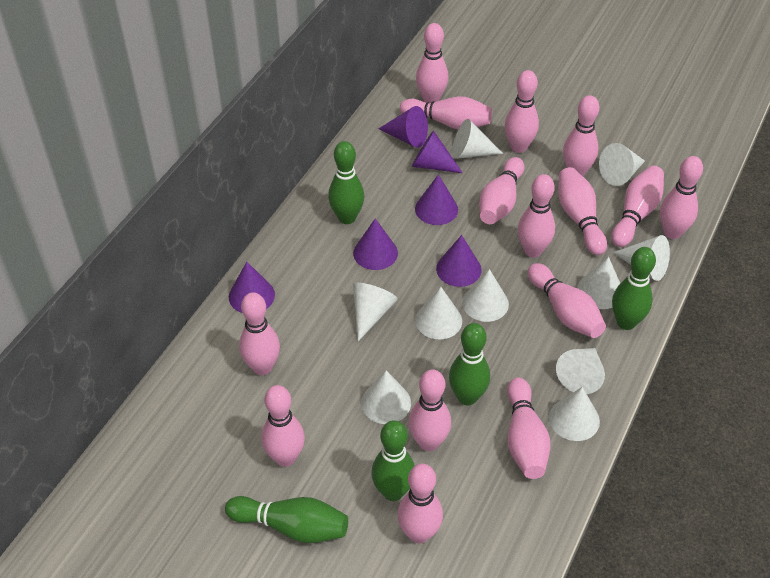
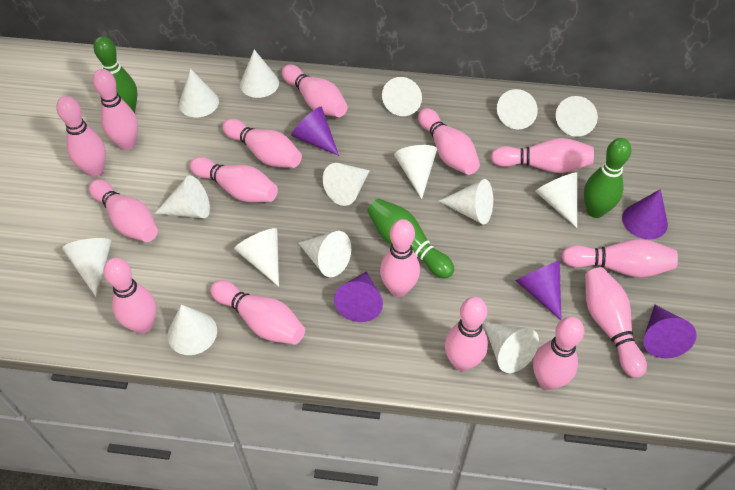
green bowling pin: 5 -> 3
purple cone: 6 -> 5
white cone: 10 -> 15

